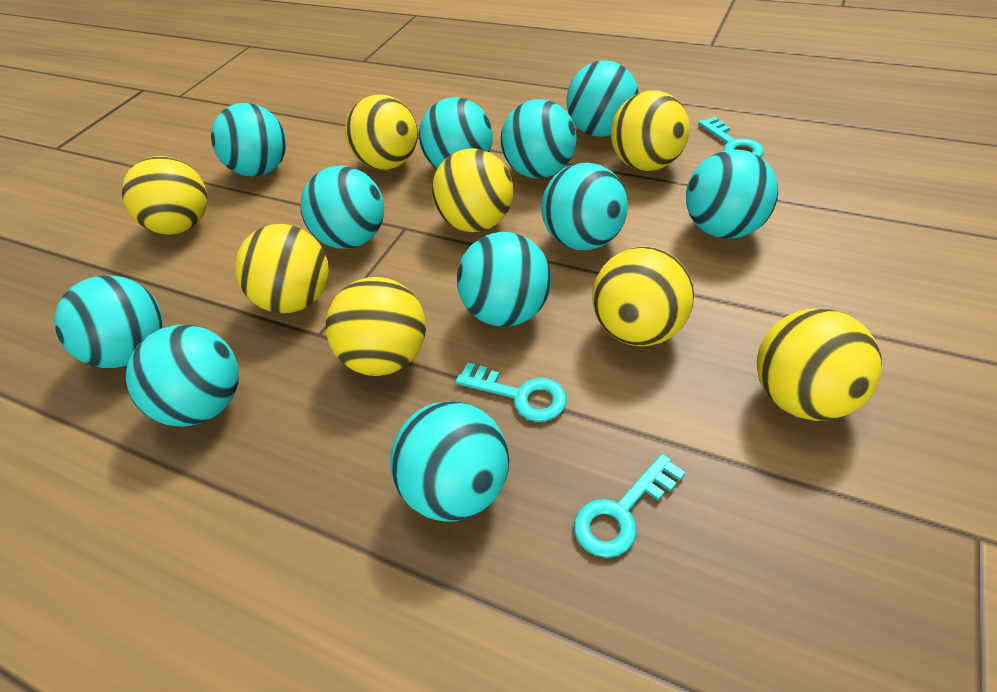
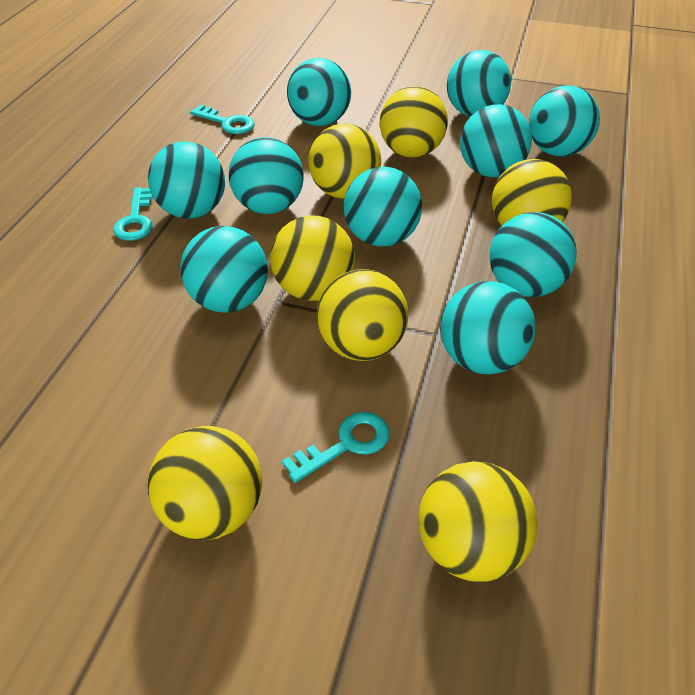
turquoise ball: 11 -> 10
yellow ball: 8 -> 7

